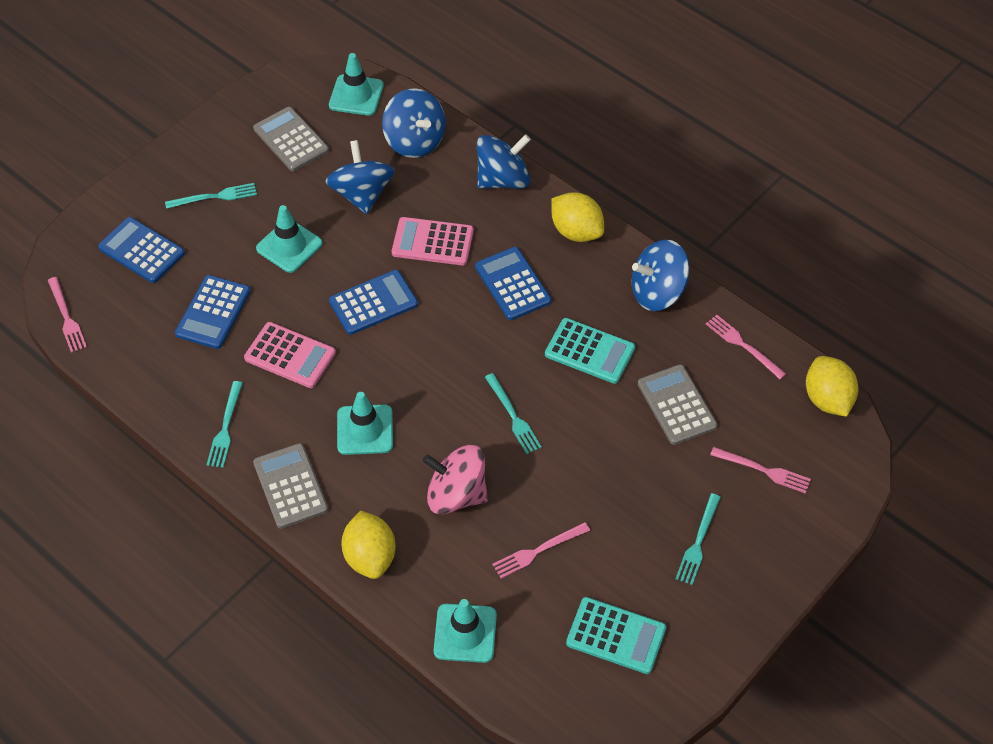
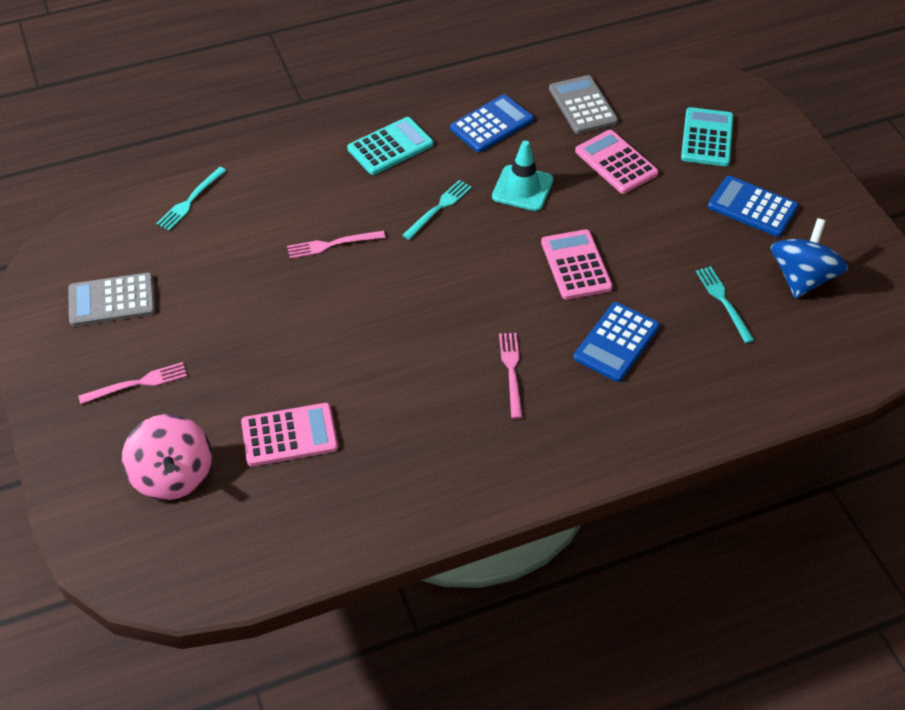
blue calculator: 4 -> 3
blue spinning top: 4 -> 1
grey calculator: 3 -> 2
pink calculator: 2 -> 3
pink fork: 4 -> 3
turquoise fork: 4 -> 3
turquoise traffic cone: 4 -> 1
yellow lemon: 3 -> 0

